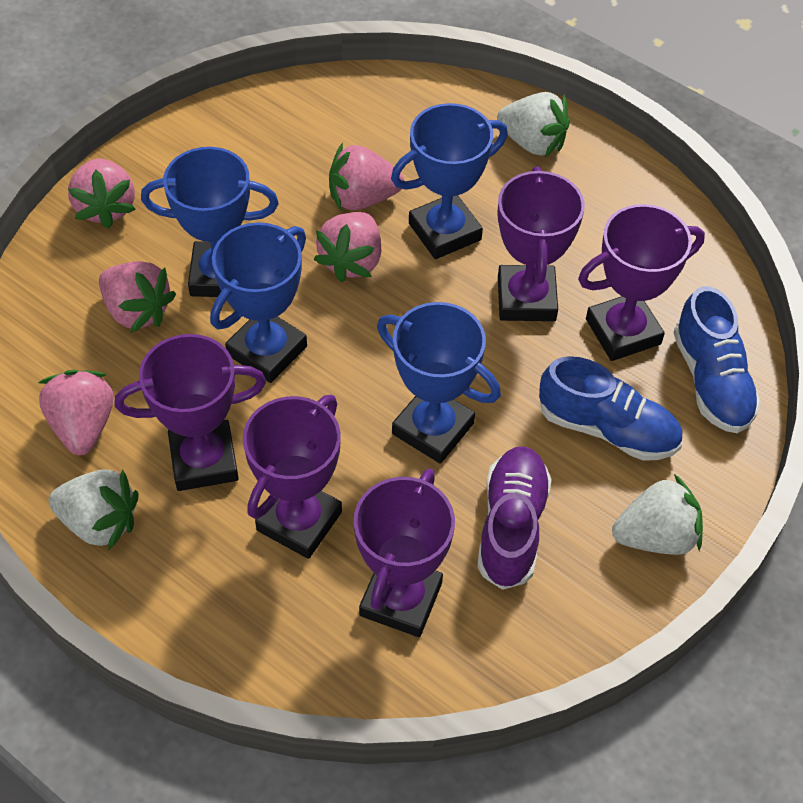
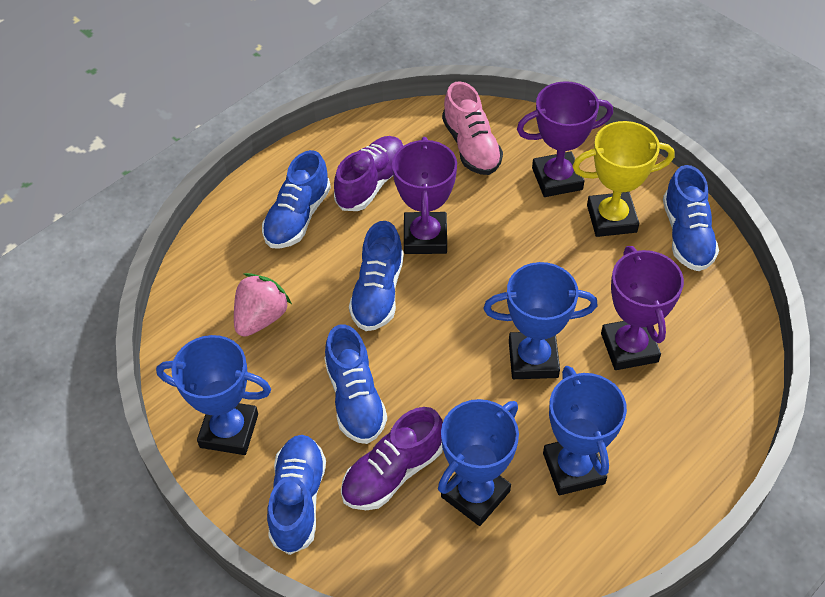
blue shoe: 2 -> 5
pink shoe: 0 -> 1
pink strawberry: 5 -> 1
purple shoe: 1 -> 2
purple trophy: 5 -> 3
white strawberry: 3 -> 0
yellow trophy: 0 -> 1

